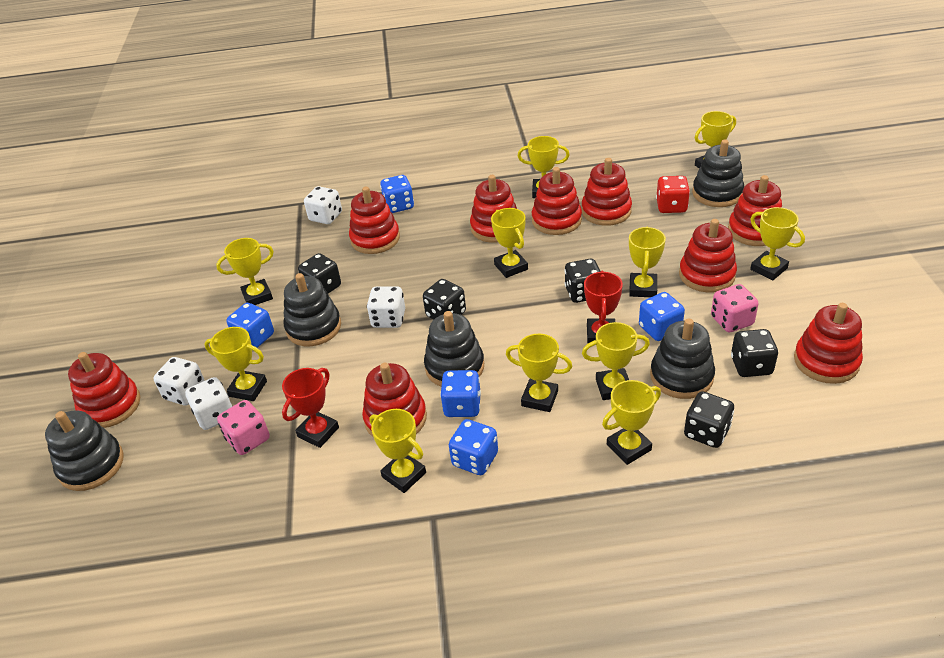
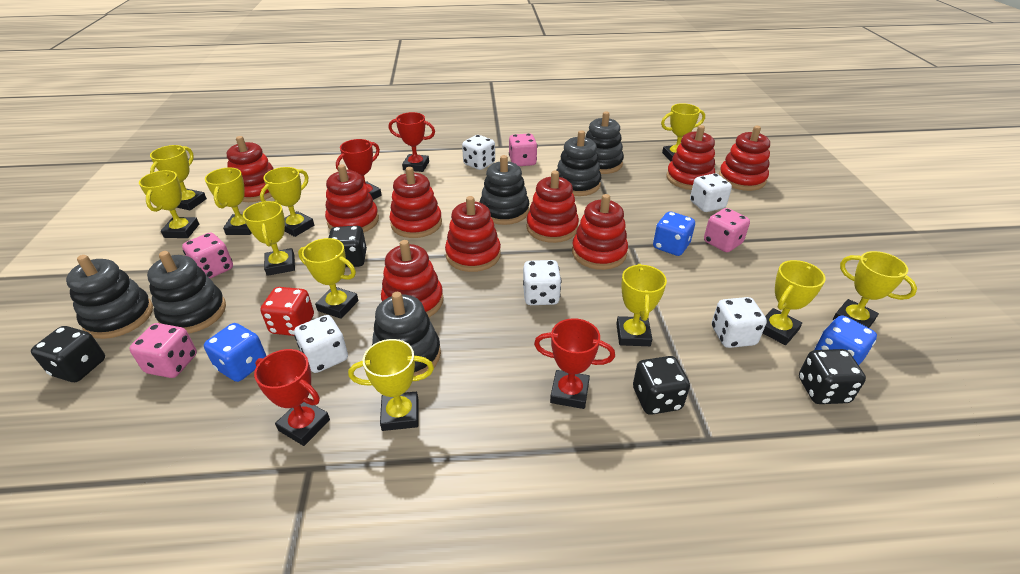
black dice: 5 -> 4
black stacking toy: 5 -> 6
blue dice: 5 -> 3
pink dice: 2 -> 4
red trophy: 2 -> 4
white dice: 4 -> 5

